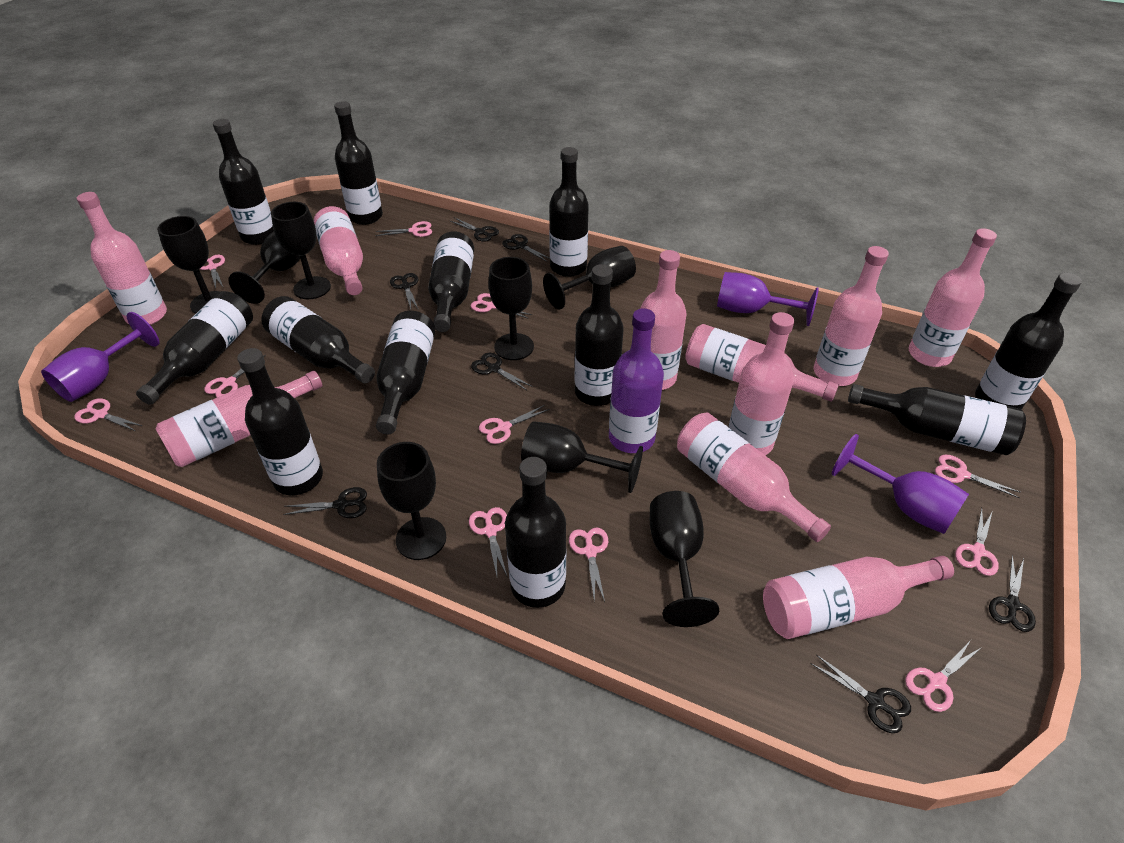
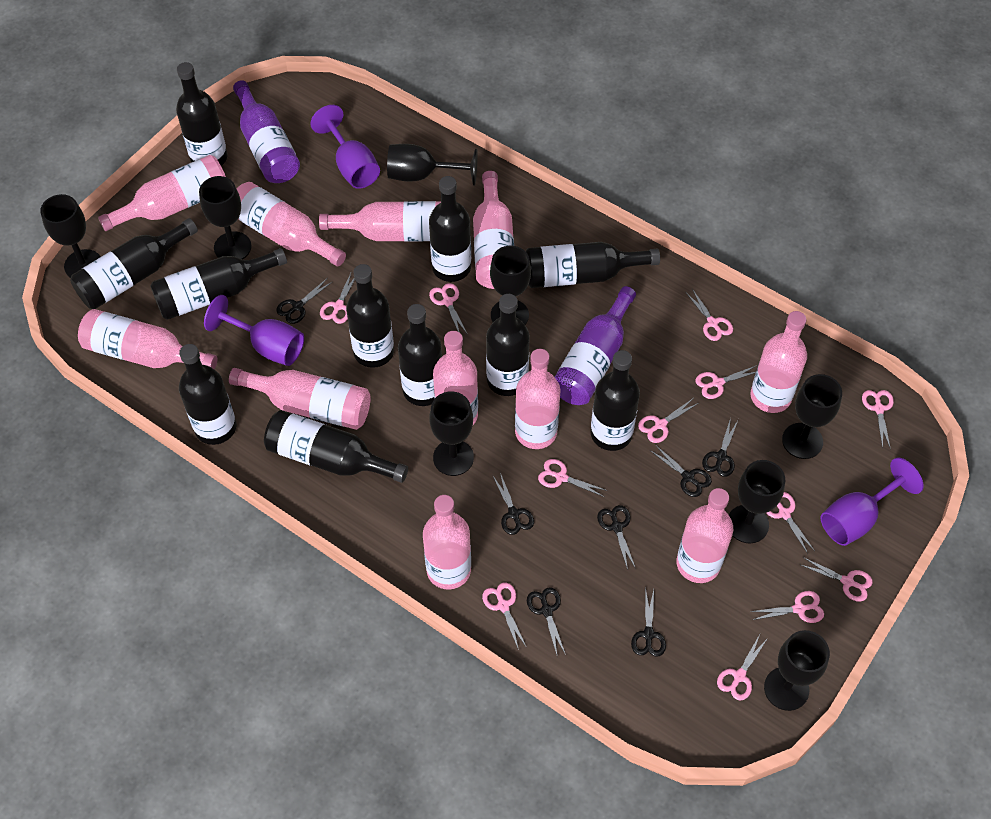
black bottle: 12 -> 11
pink bottle: 10 -> 11
pink scissors: 11 -> 12
purple bottle: 1 -> 2

